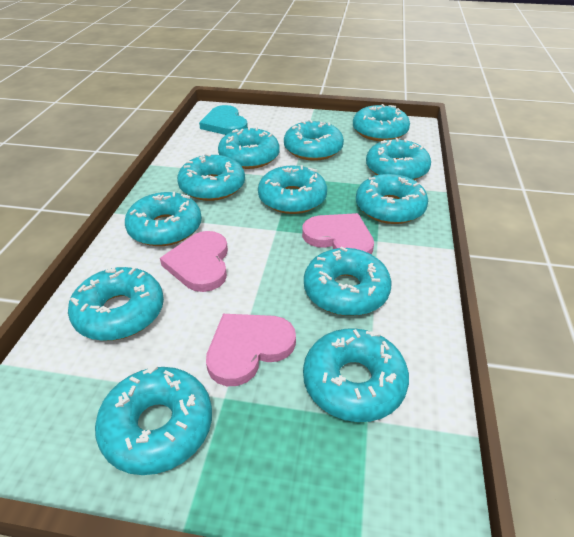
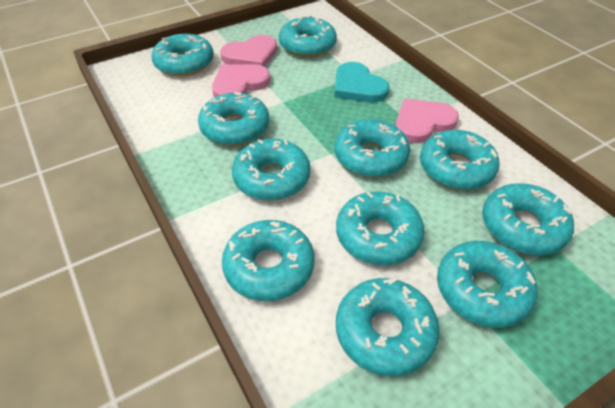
turquoise donut: 12 -> 11

